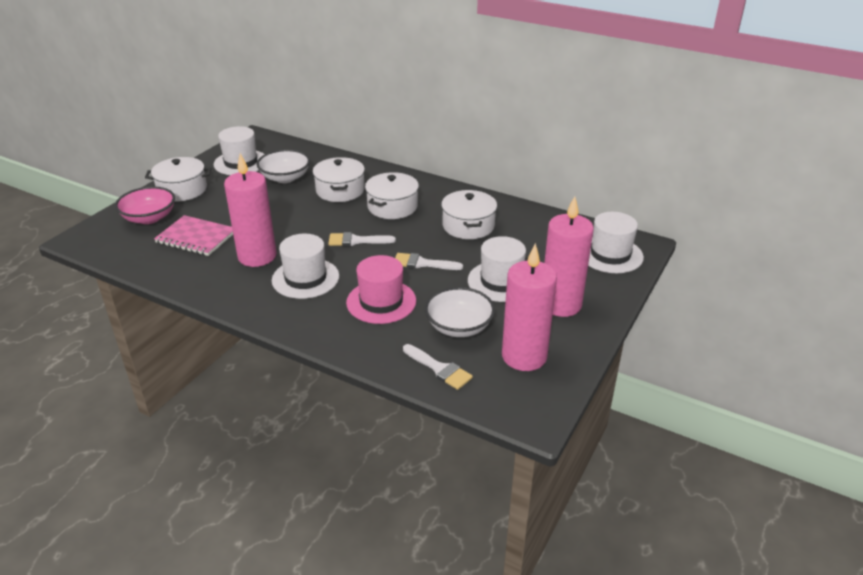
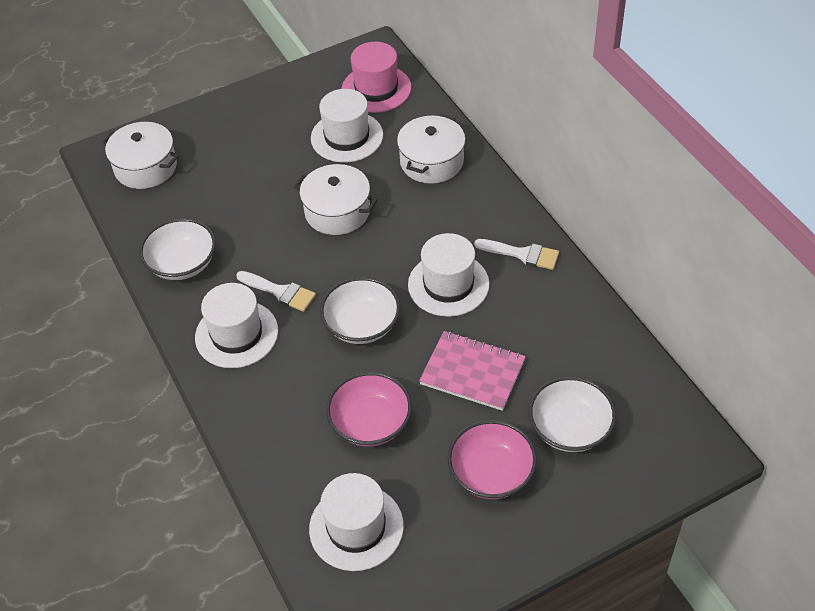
pink bowl: 1 -> 2
pink candle: 3 -> 0
white bowl: 2 -> 3
white brush: 3 -> 2
white pot: 4 -> 3

